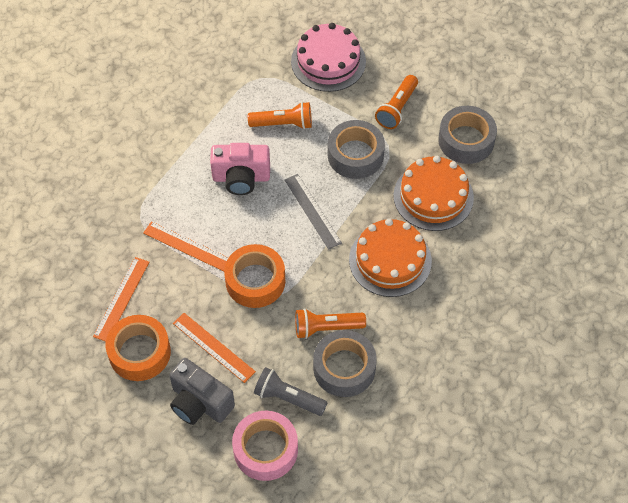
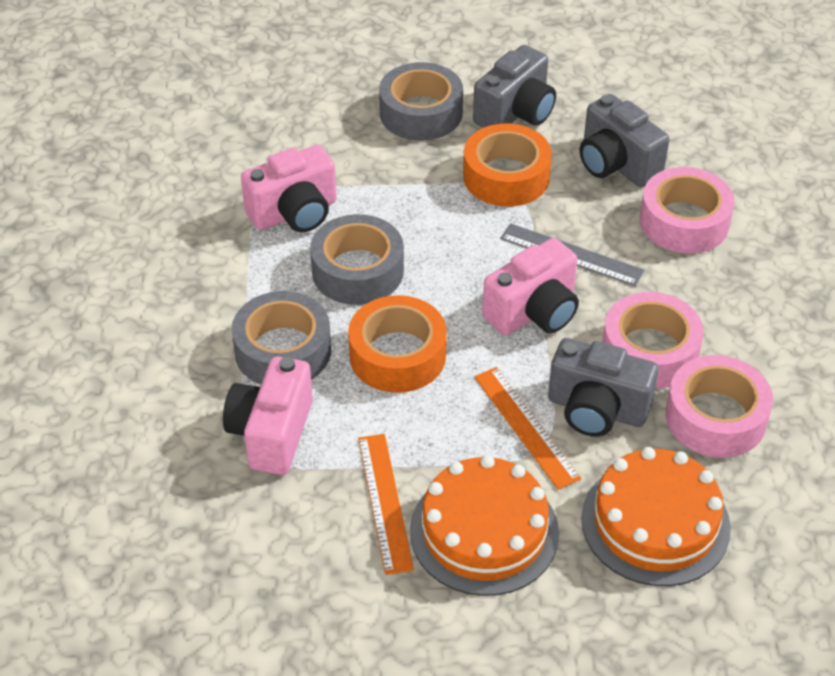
grey camera: 1 -> 3
grey flashlight: 1 -> 0
orange flashlight: 3 -> 0
orange ruler: 3 -> 2
pink cake: 1 -> 0
pink camera: 1 -> 3
pink tape: 1 -> 3

